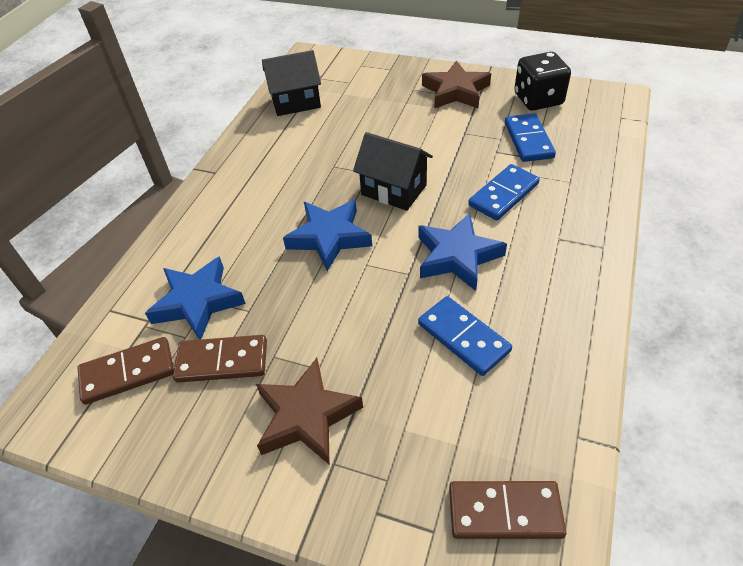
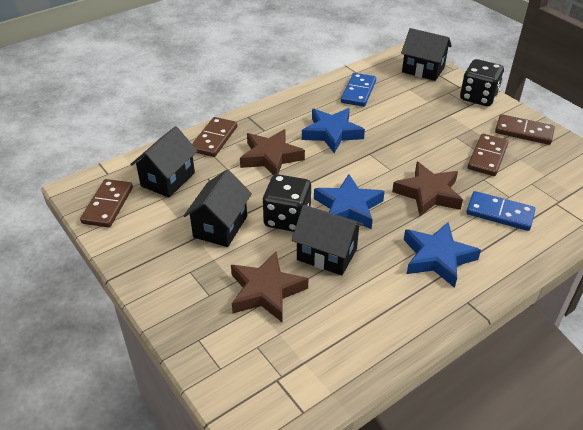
black dice: 1 -> 2
black house: 2 -> 4
blue domino: 3 -> 2
brown domino: 3 -> 4
brown star: 2 -> 3

